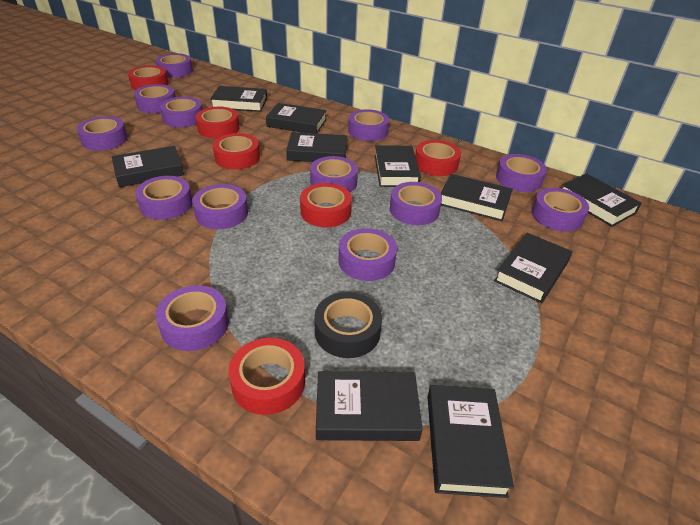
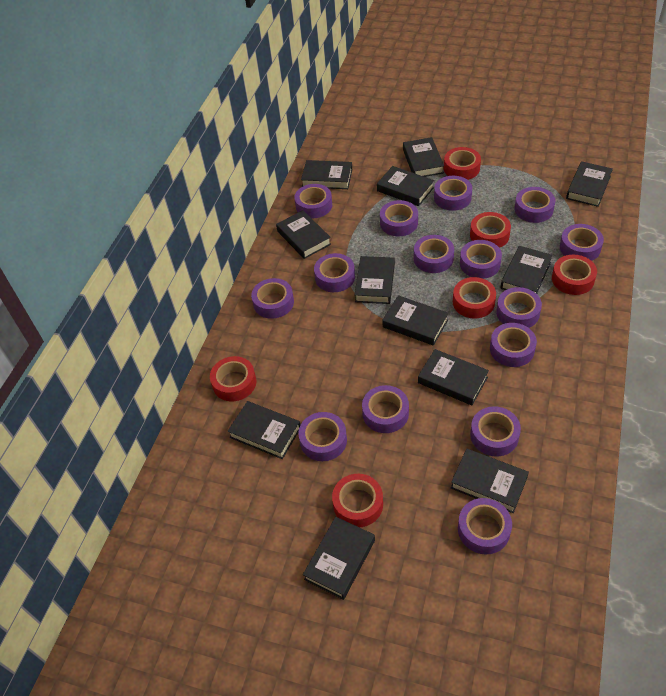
black book: 10 -> 12
black tape: 1 -> 0
purple tape: 13 -> 15

